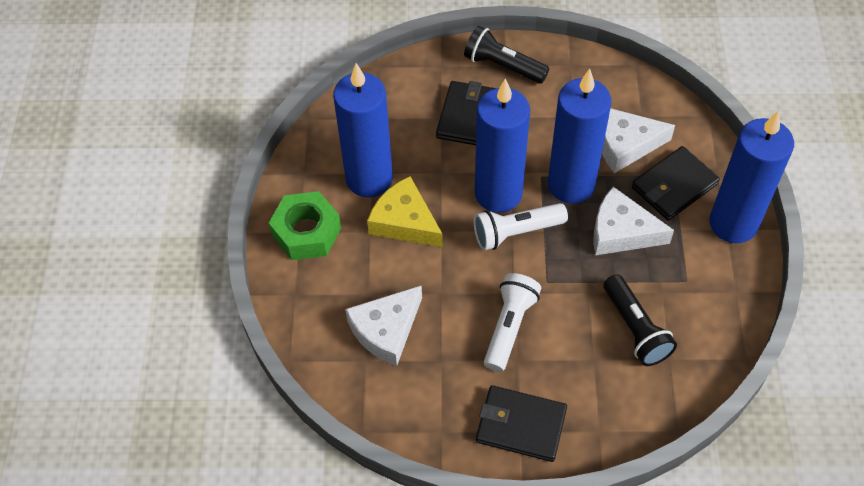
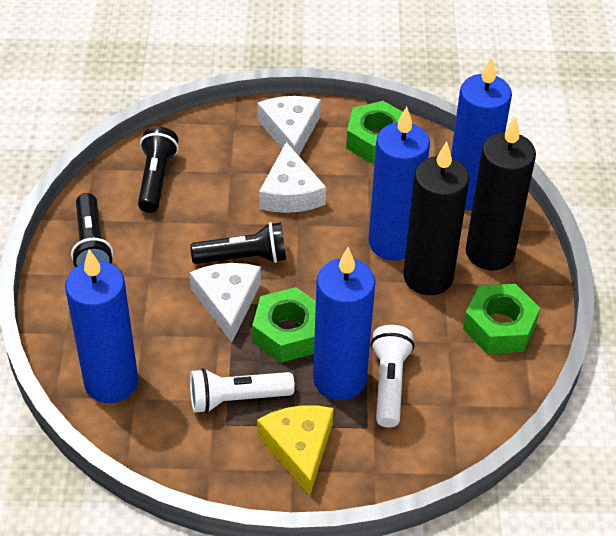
black candle: 0 -> 2
black flashlight: 2 -> 3
black wallet: 3 -> 0
green nut: 1 -> 3

